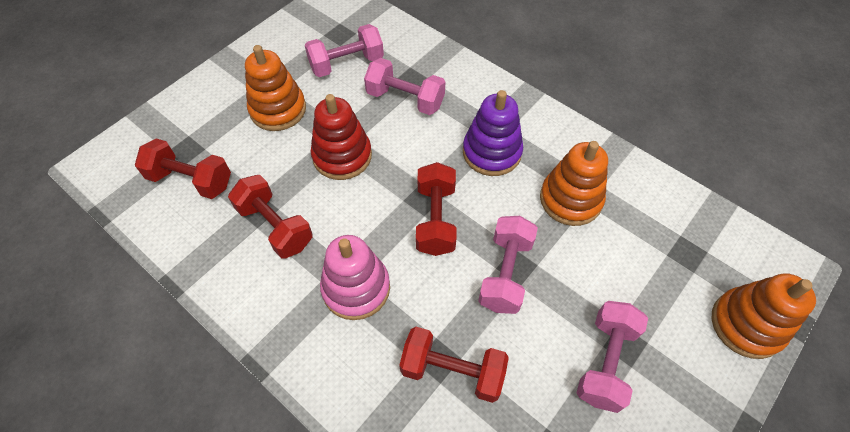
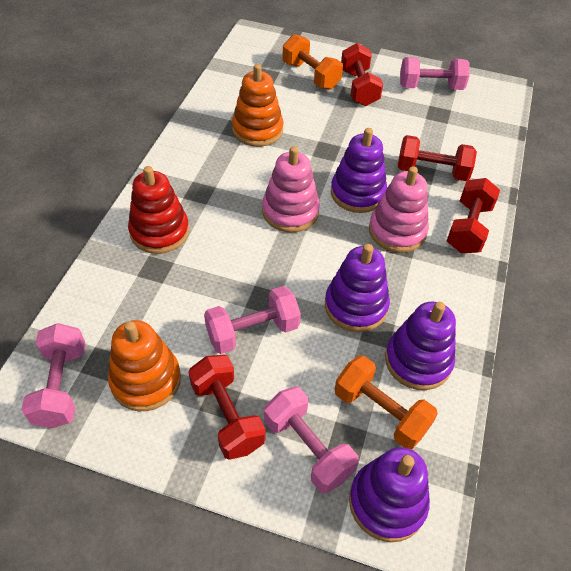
orange dumbbell: 0 -> 2
orange stacking toy: 3 -> 2
pink stacking toy: 1 -> 2
purple stacking toy: 1 -> 4

